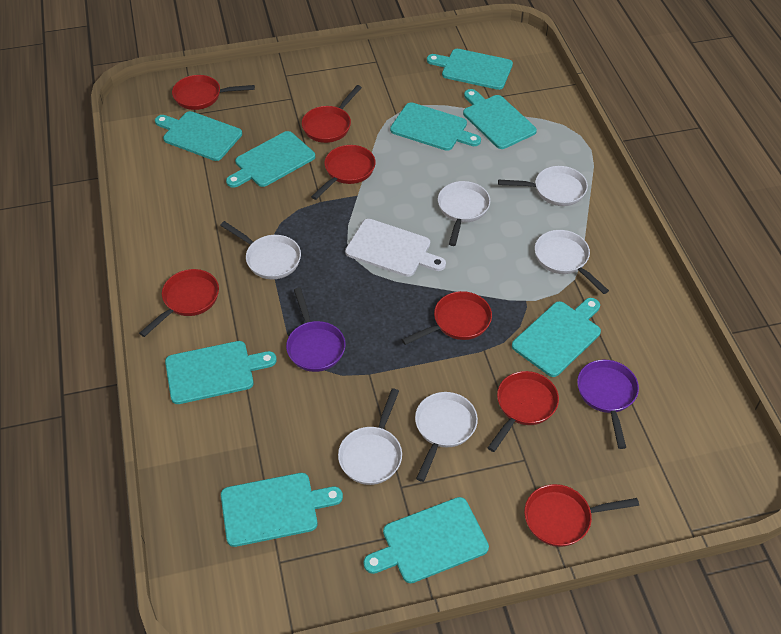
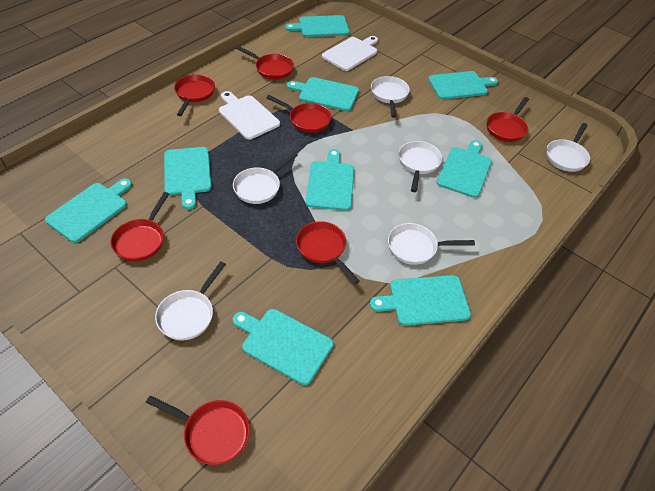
purple pan: 2 -> 0
white cutting board: 1 -> 2

